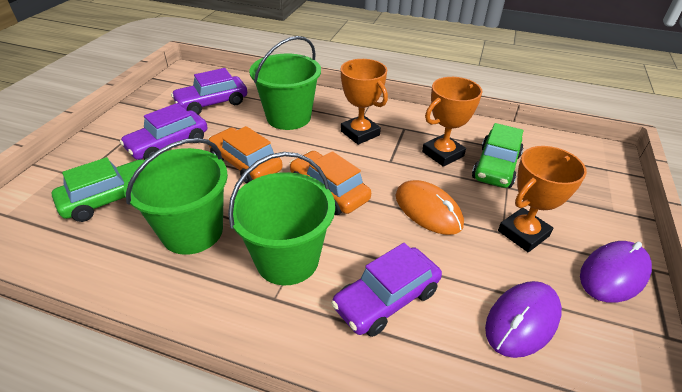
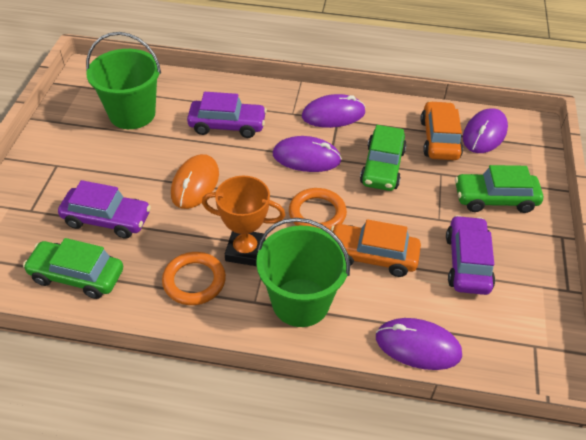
green bucket: 3 -> 2
green car: 2 -> 3
orange ring: 0 -> 2
orange trophy: 3 -> 1
purple mouse: 2 -> 4

